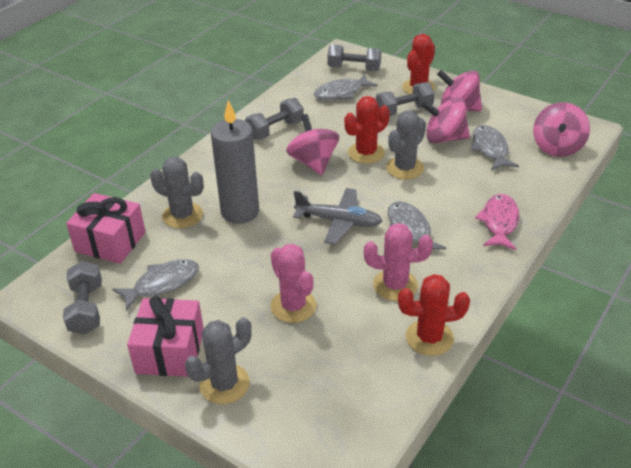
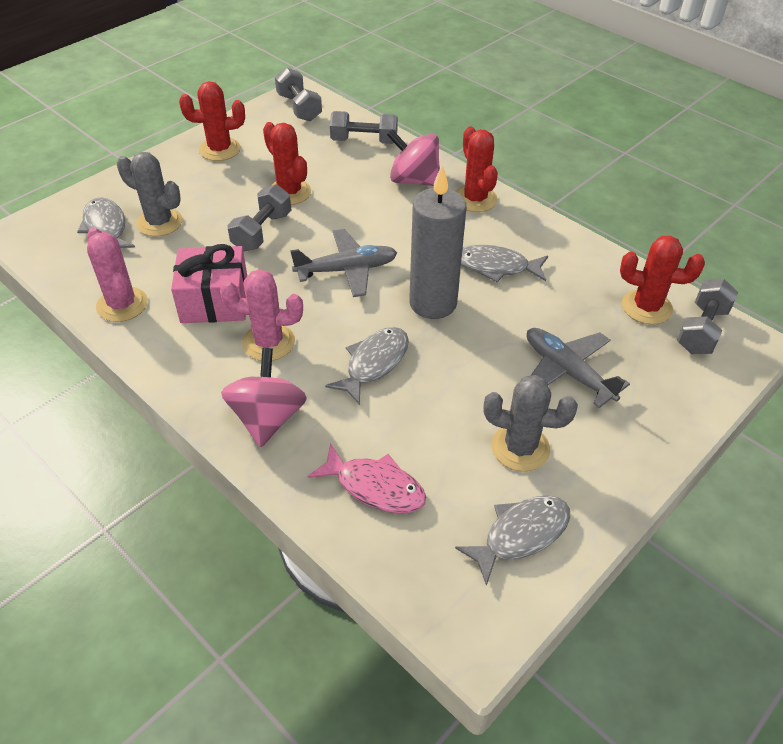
grey cactus: 3 -> 2
grey plane: 1 -> 2
pink gift: 2 -> 1
pink spinning top: 4 -> 2
red cactus: 3 -> 4

